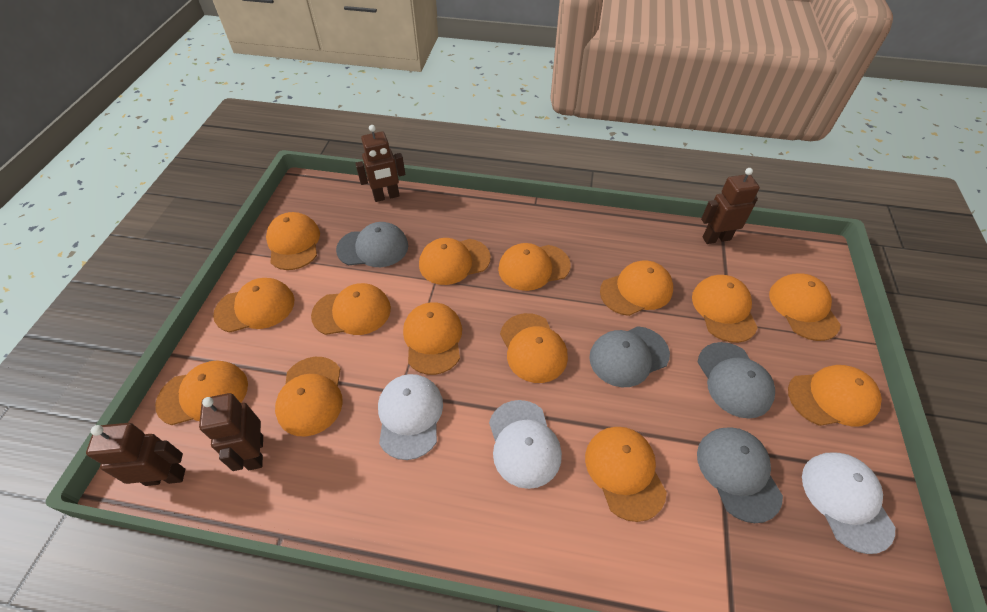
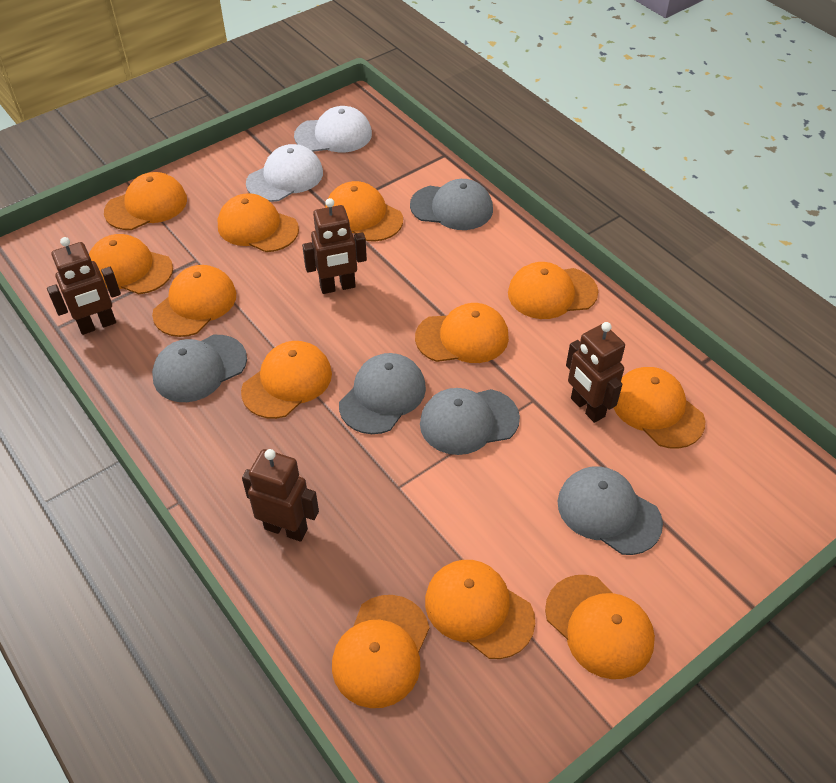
grey cap: 4 -> 5
orange cap: 14 -> 12
white cap: 3 -> 2

